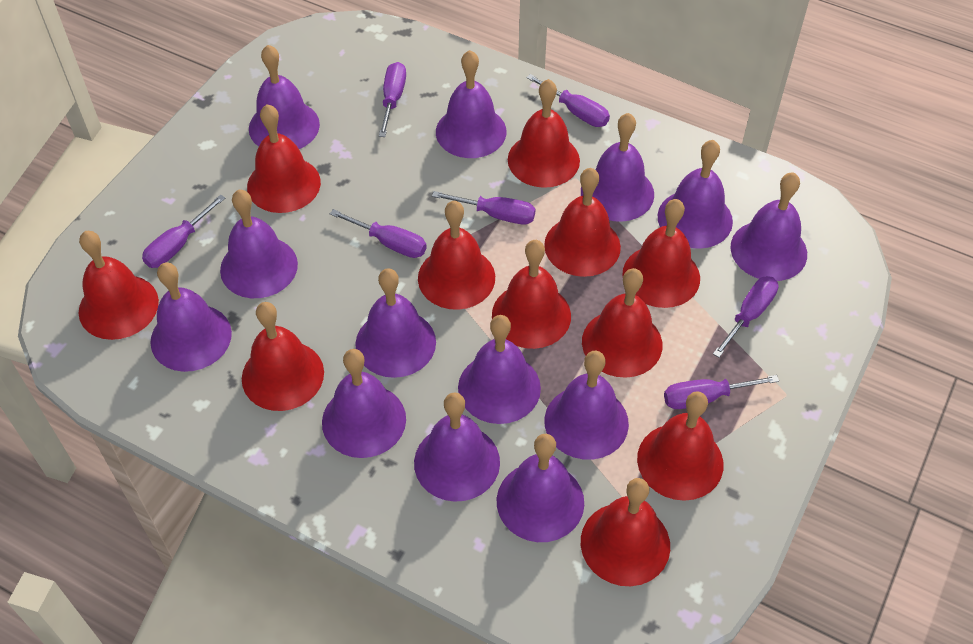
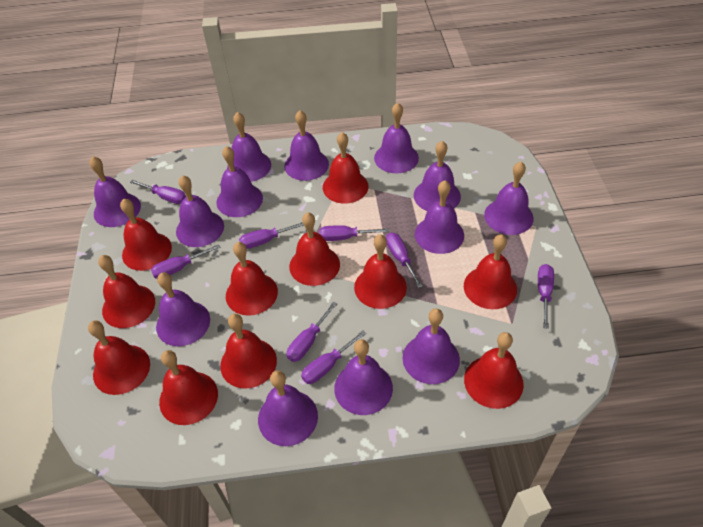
purple screwdriver: 7 -> 8

